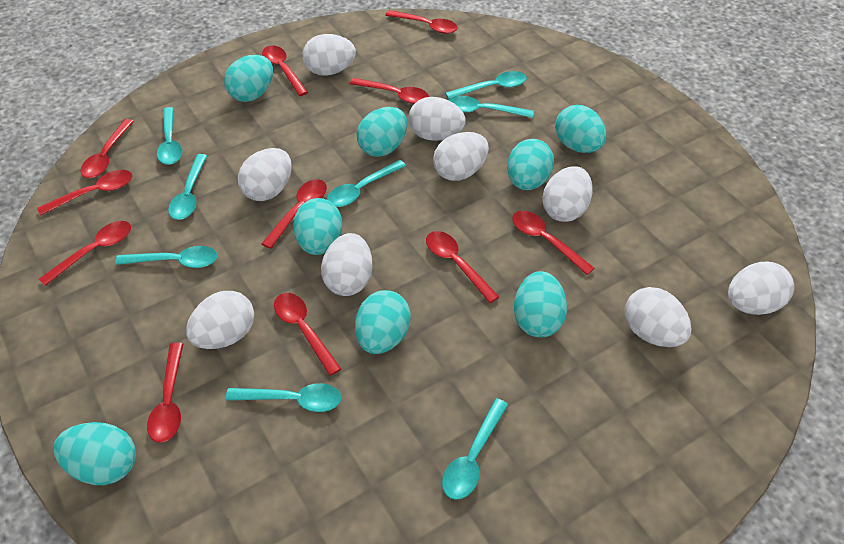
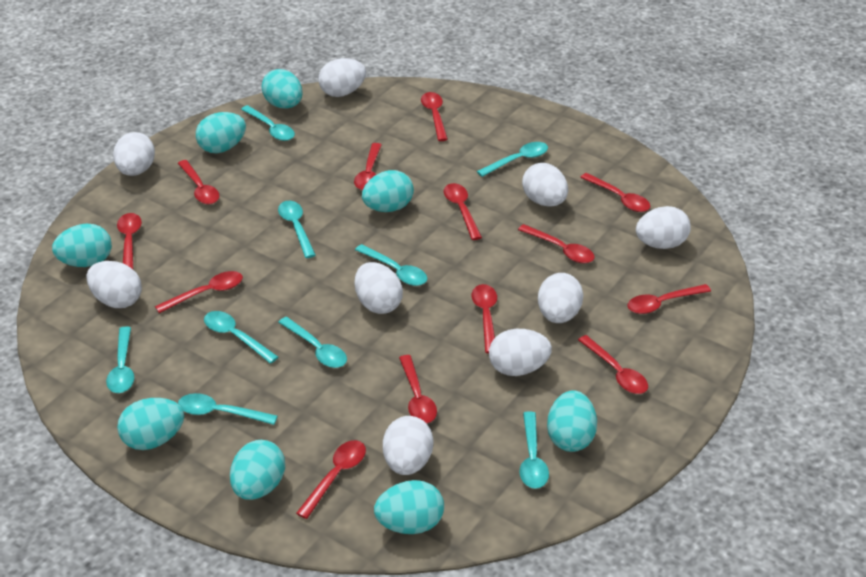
red spoon: 11 -> 13
turquoise spoon: 8 -> 9

